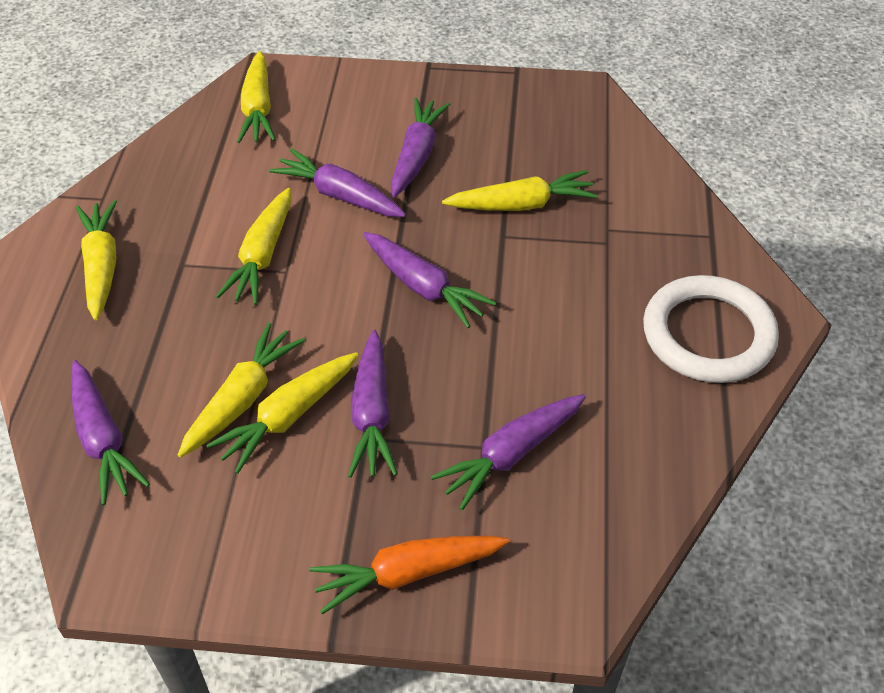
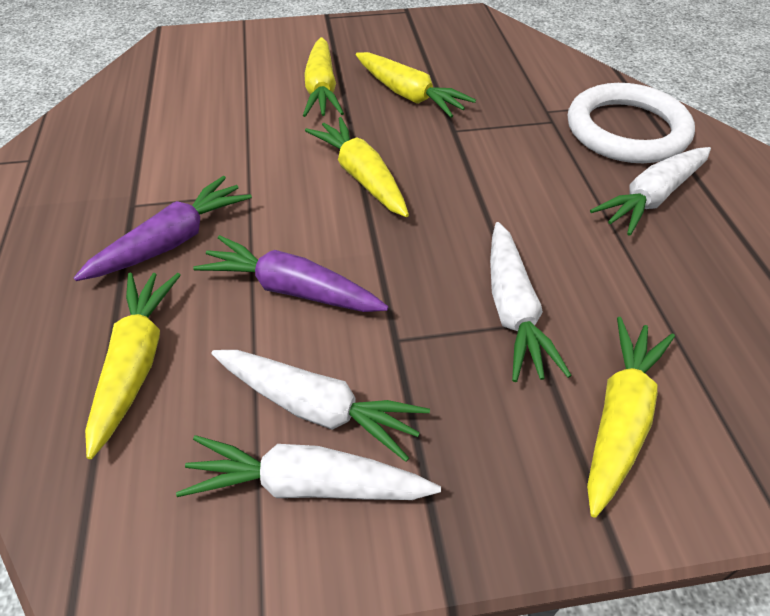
orange carrot: 1 -> 0
purple carrot: 6 -> 2
white carrot: 0 -> 4
yellow carrot: 6 -> 5

